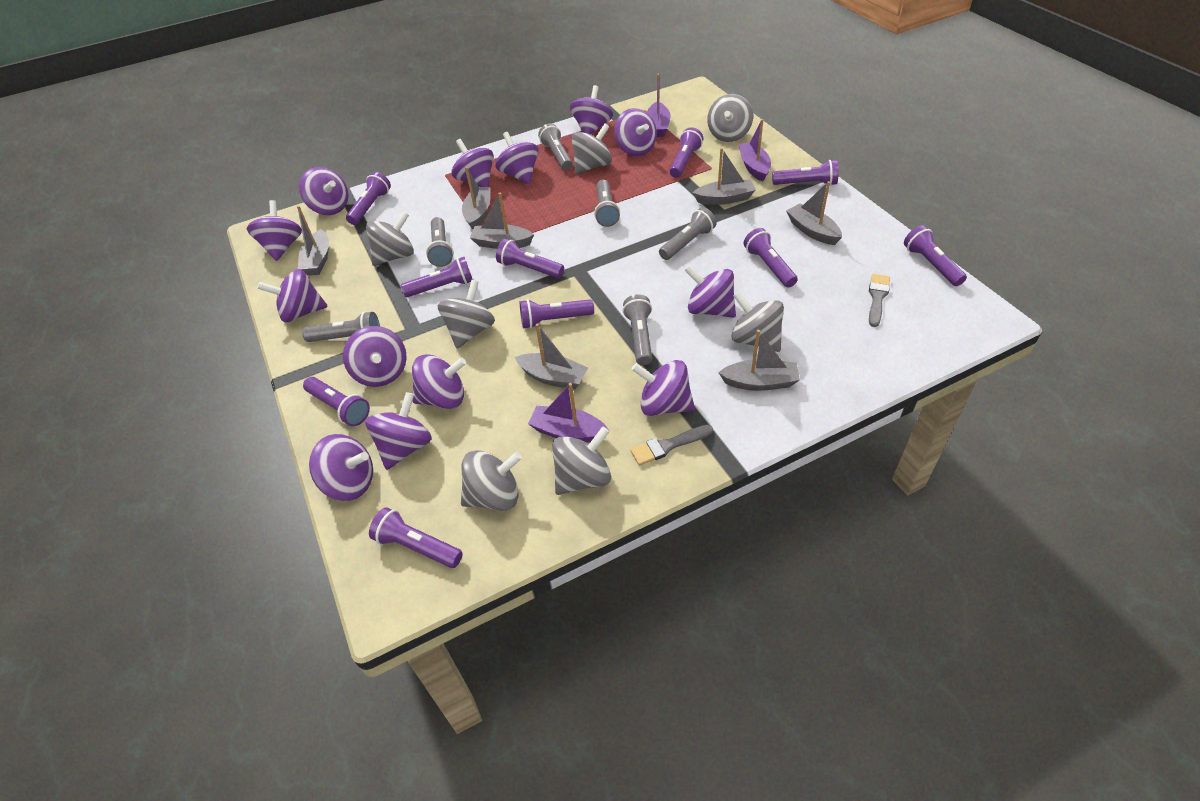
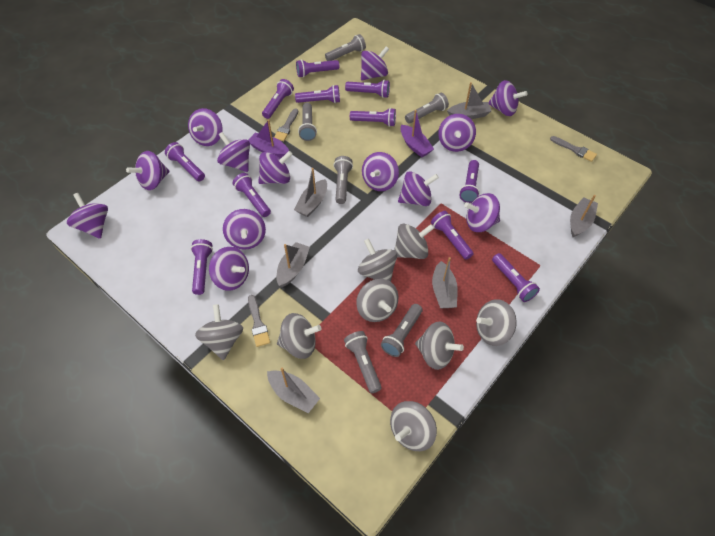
grey boat: 7 -> 6
grey brush: 2 -> 3
grey spinning top: 7 -> 8
purple boat: 3 -> 2
purple flashlight: 10 -> 11

